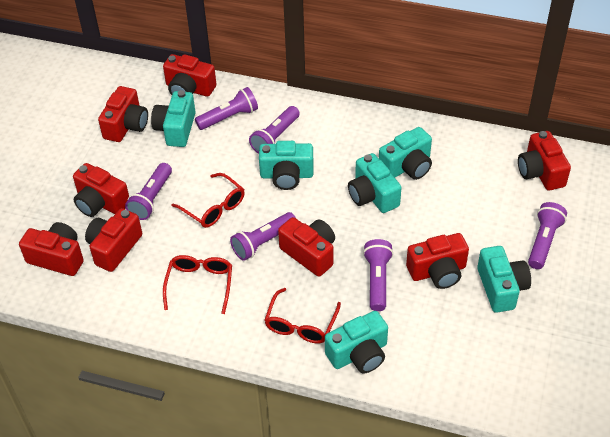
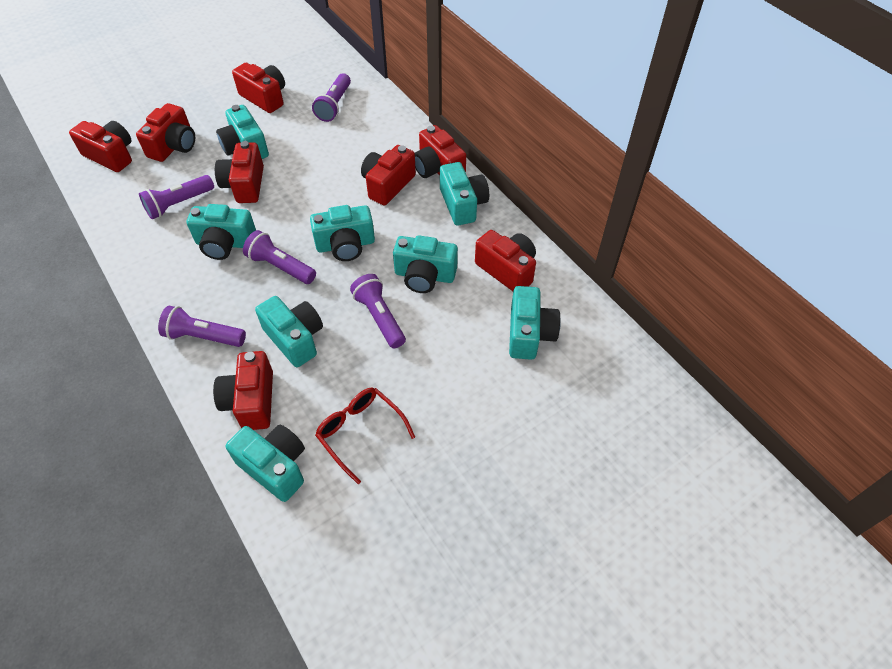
purple flashlight: 6 -> 5
red glasses: 3 -> 1
turquoise camera: 6 -> 8

